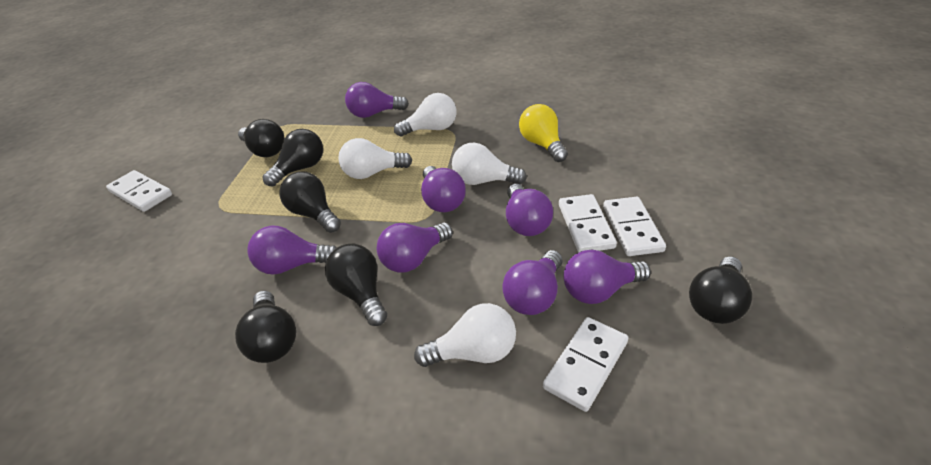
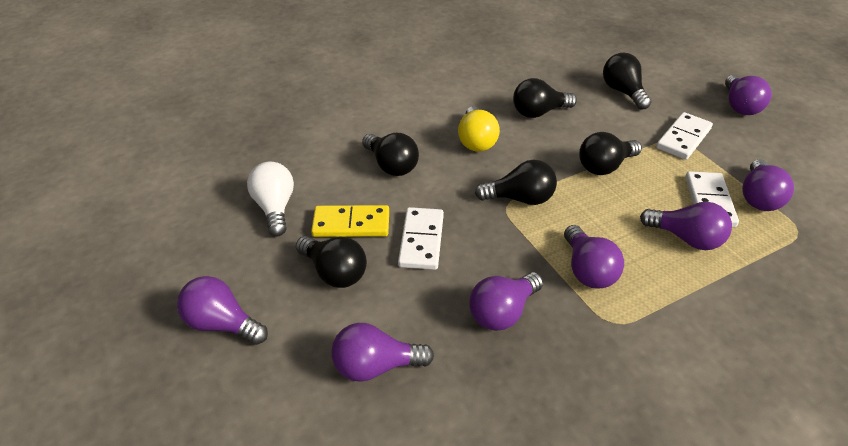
white domino: 4 -> 3
white light bulb: 4 -> 1
yellow domino: 0 -> 1

